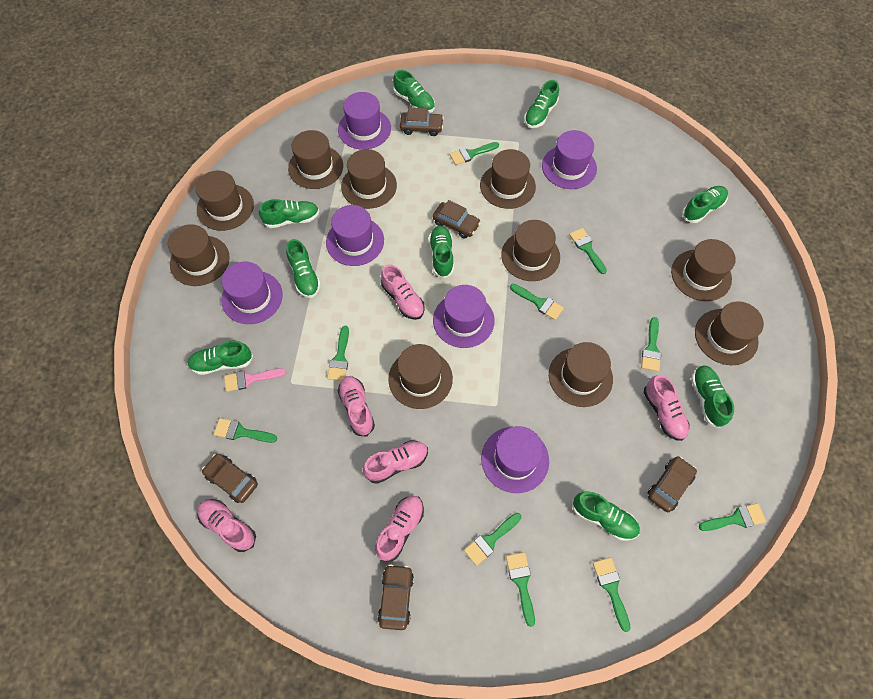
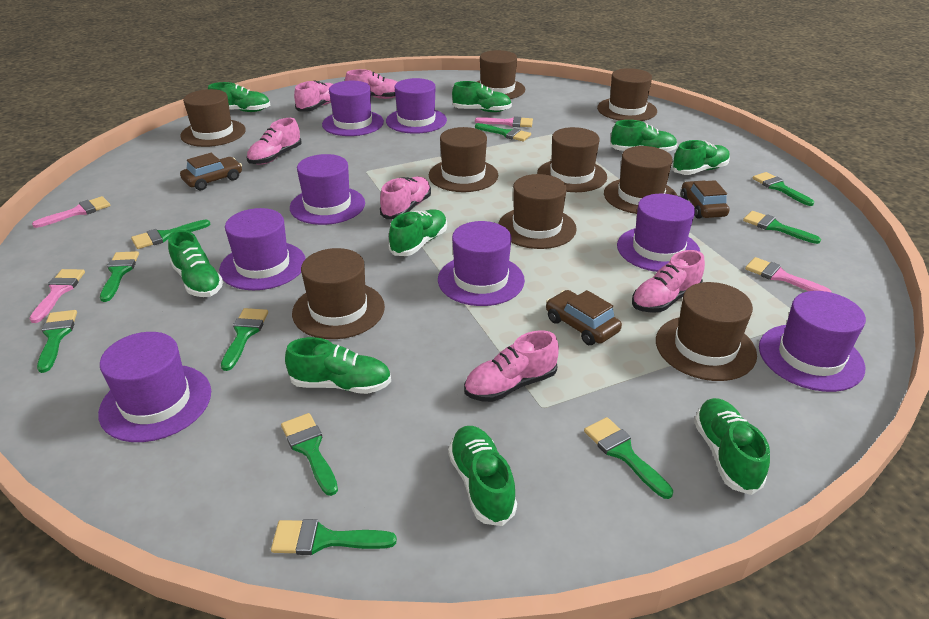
brown car: 5 -> 3
brown hat: 10 -> 9
pink brush: 1 -> 4
purple hat: 6 -> 8

